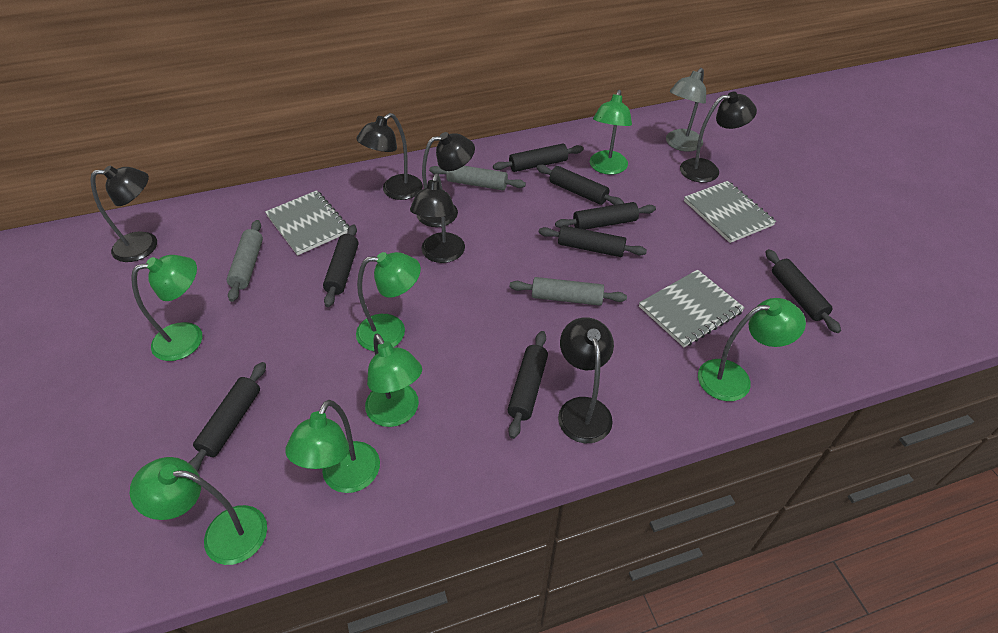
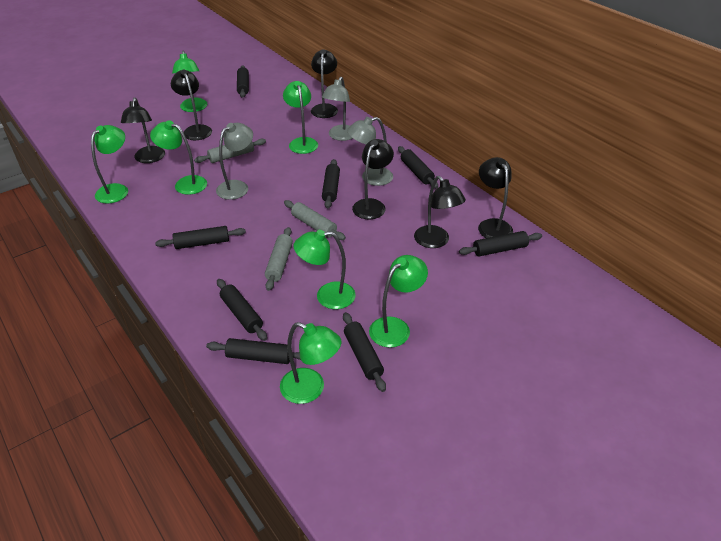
grey lamp: 1 -> 3
grey notebook: 3 -> 0

